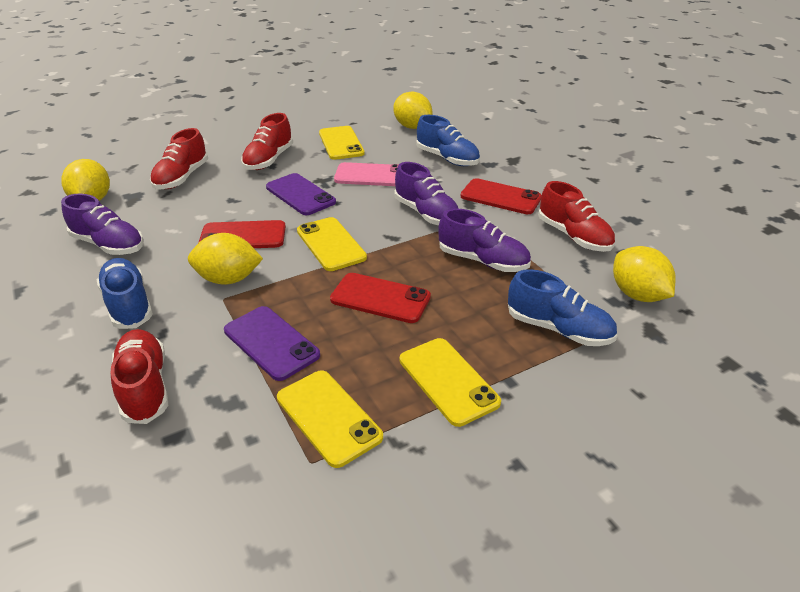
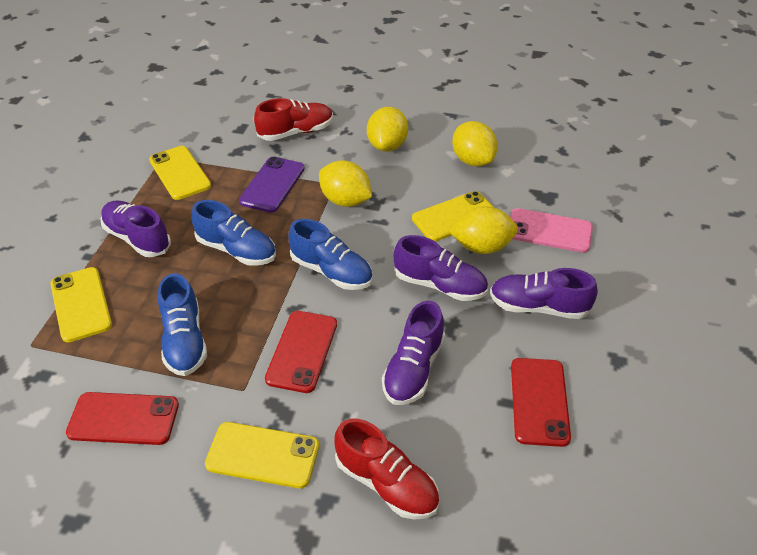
purple phone: 2 -> 1
purple shoe: 3 -> 4
red shoe: 4 -> 2

